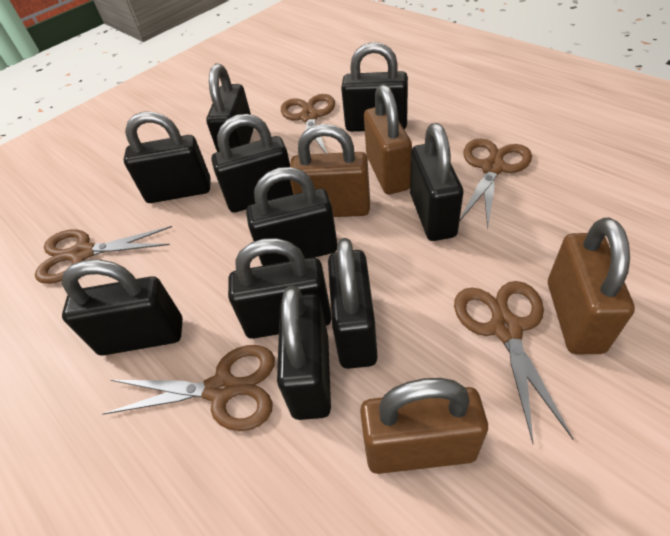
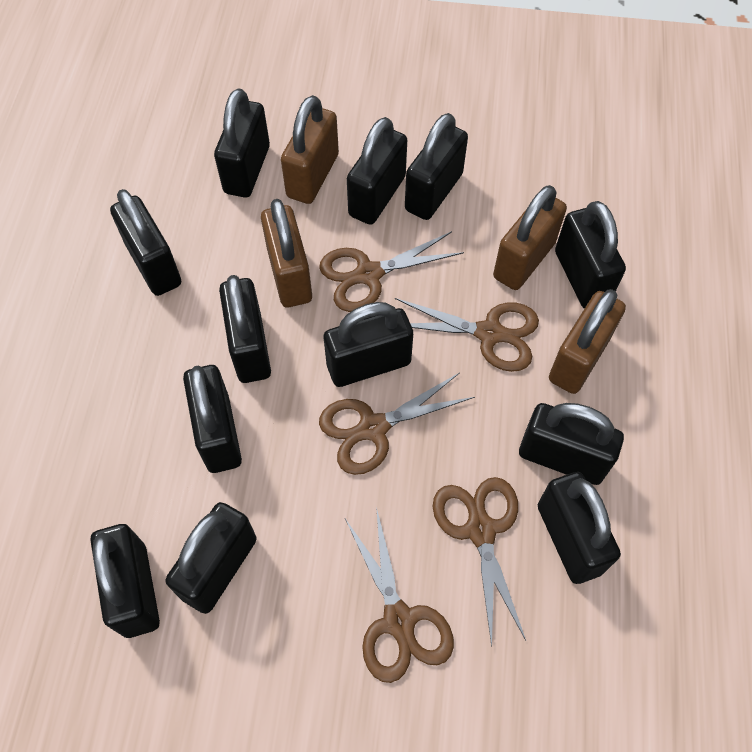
black padlock: 10 -> 12

